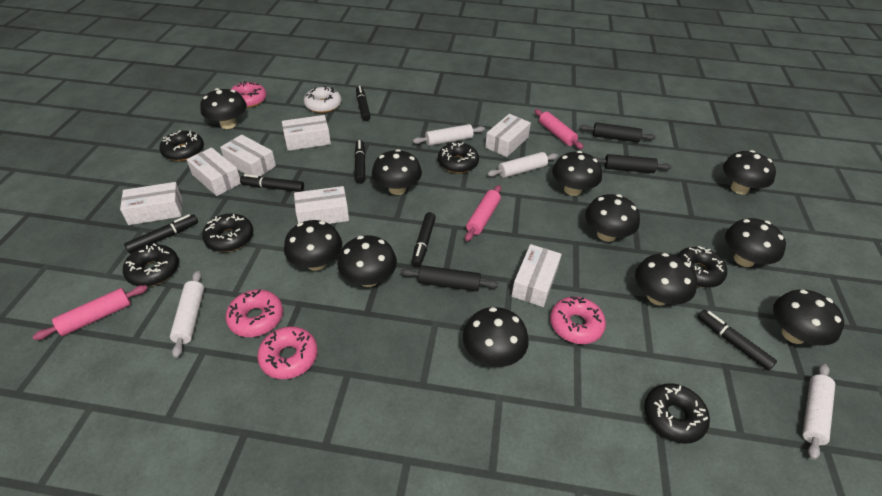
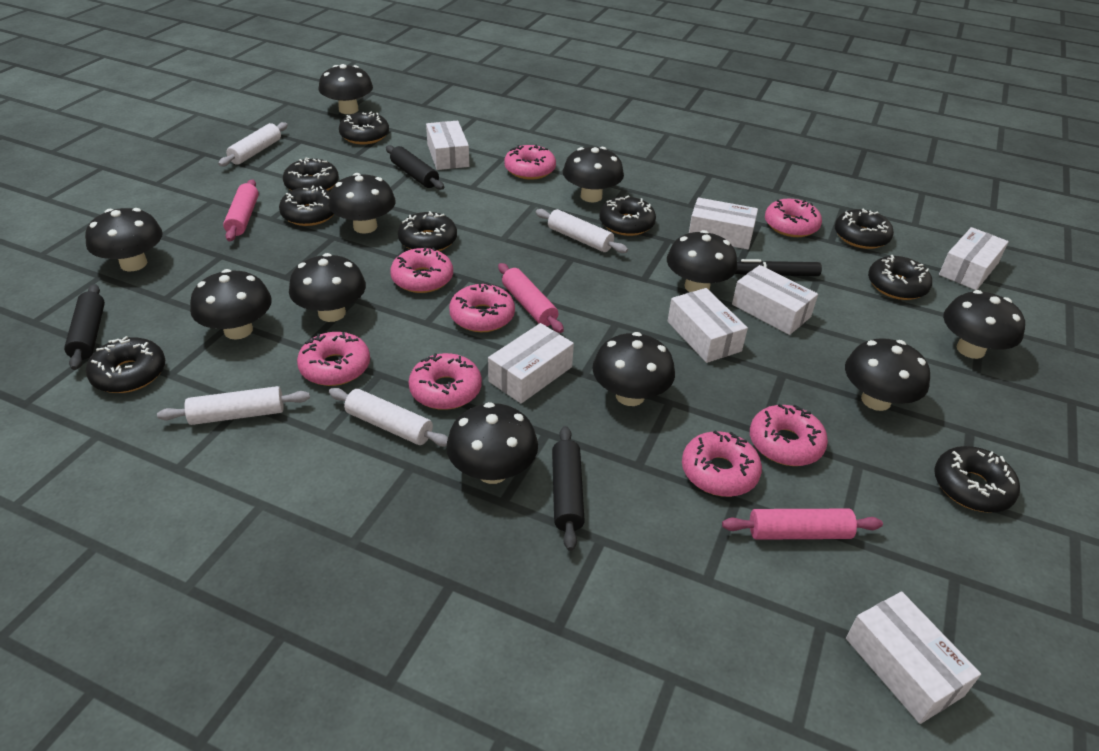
black donut: 6 -> 9
black marker: 6 -> 1
pink donut: 4 -> 8
white donut: 1 -> 0

